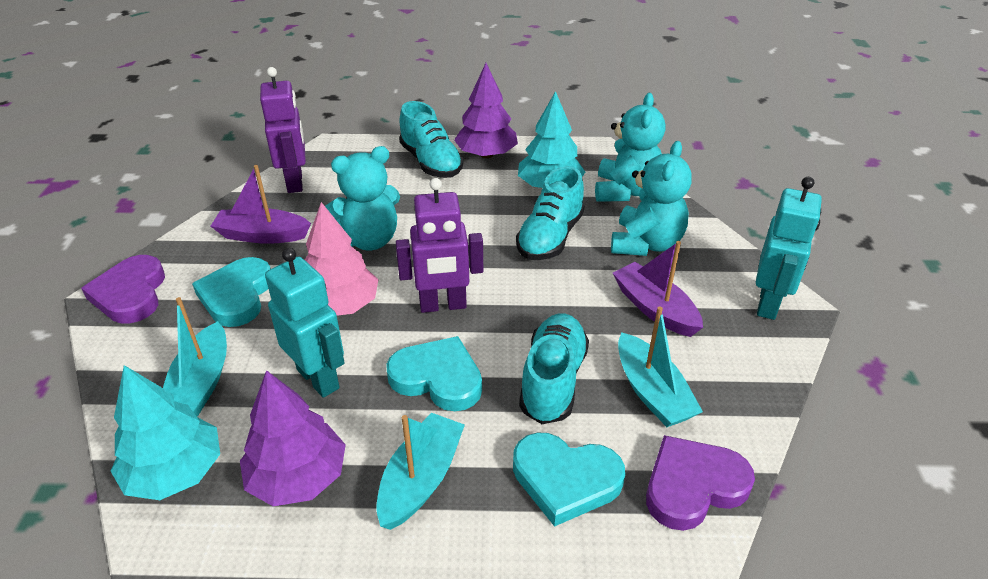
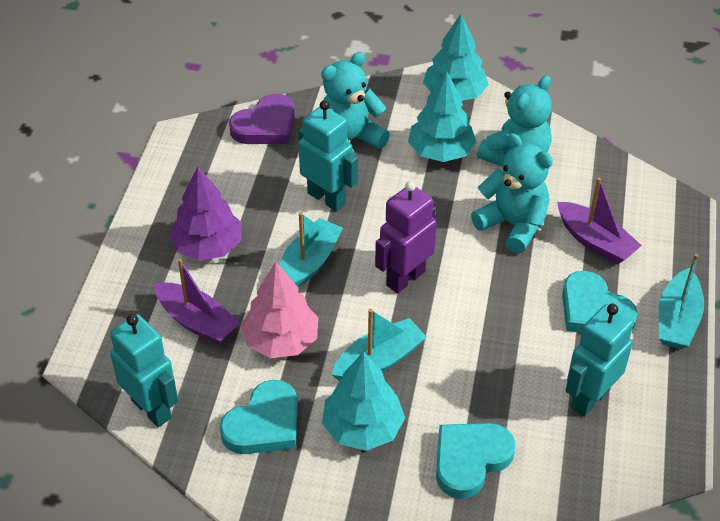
purple heart: 2 -> 1
purple robot: 2 -> 1
purple tree: 2 -> 1
turquoise robot: 2 -> 3
turquoise shoe: 3 -> 0
turquoise tree: 2 -> 3

